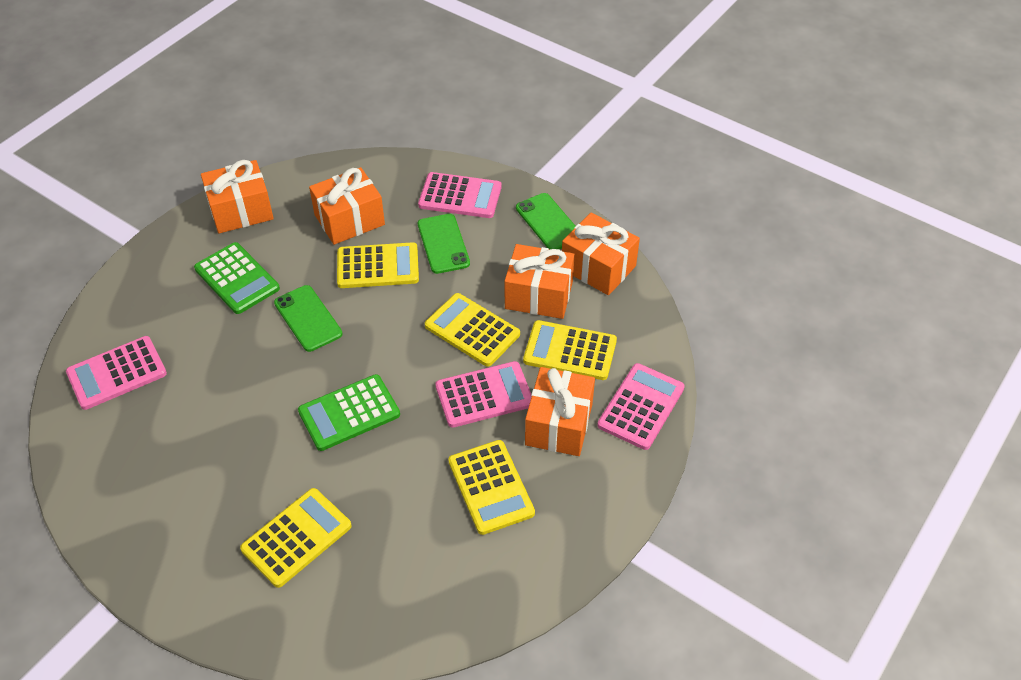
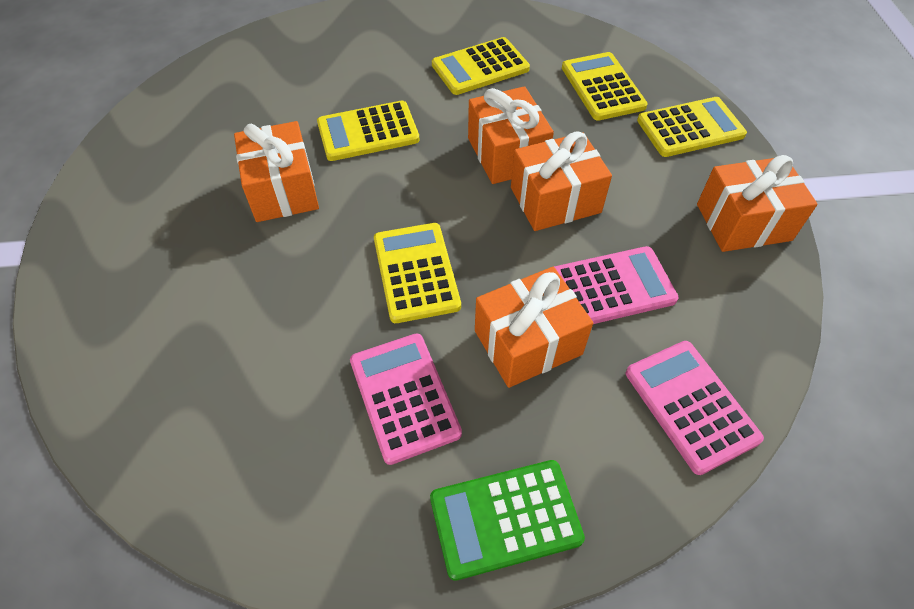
green calculator: 2 -> 1
green phone: 3 -> 0
pink calculator: 4 -> 3

